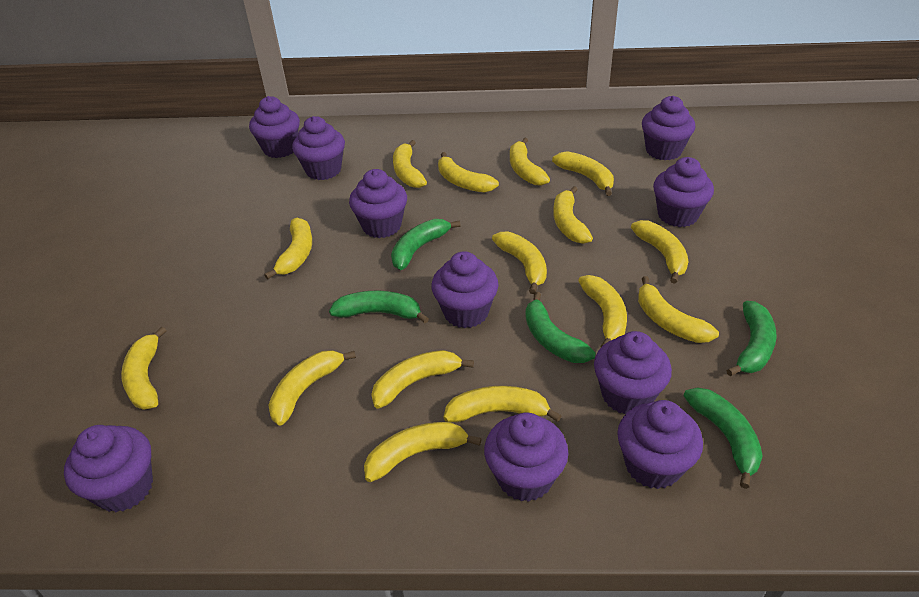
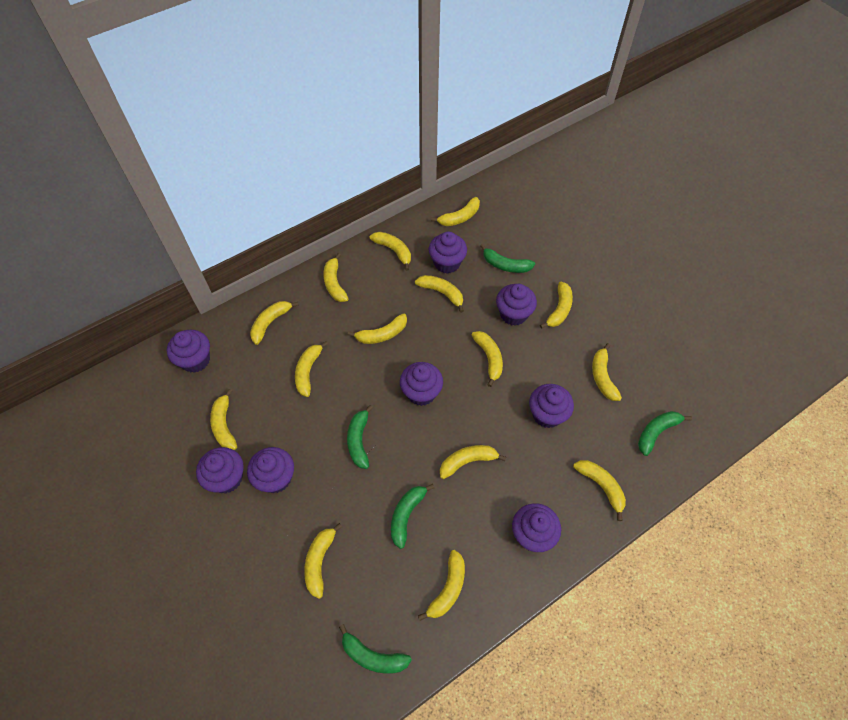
purple cupcake: 10 -> 8

